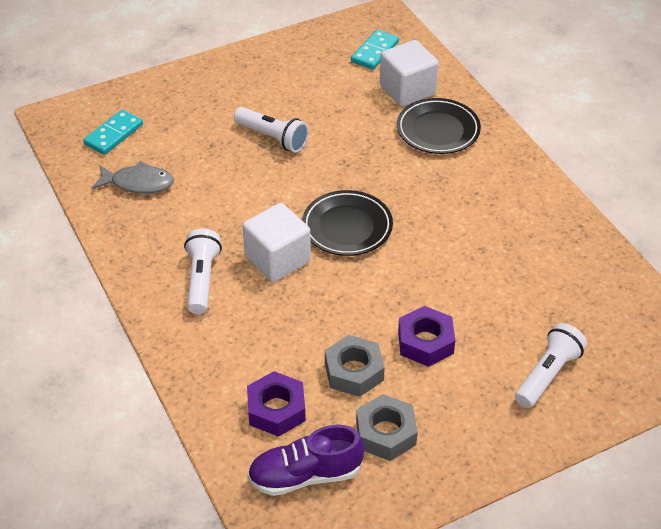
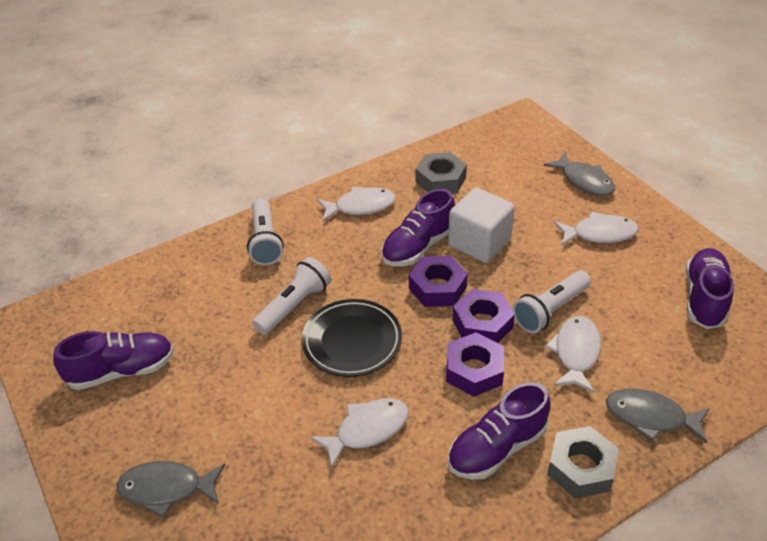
black plate: 2 -> 1
grey fish: 1 -> 3
purple nut: 2 -> 3
purple shoe: 1 -> 4
turquoise domino: 2 -> 0
white cube: 2 -> 1
white fish: 0 -> 4

